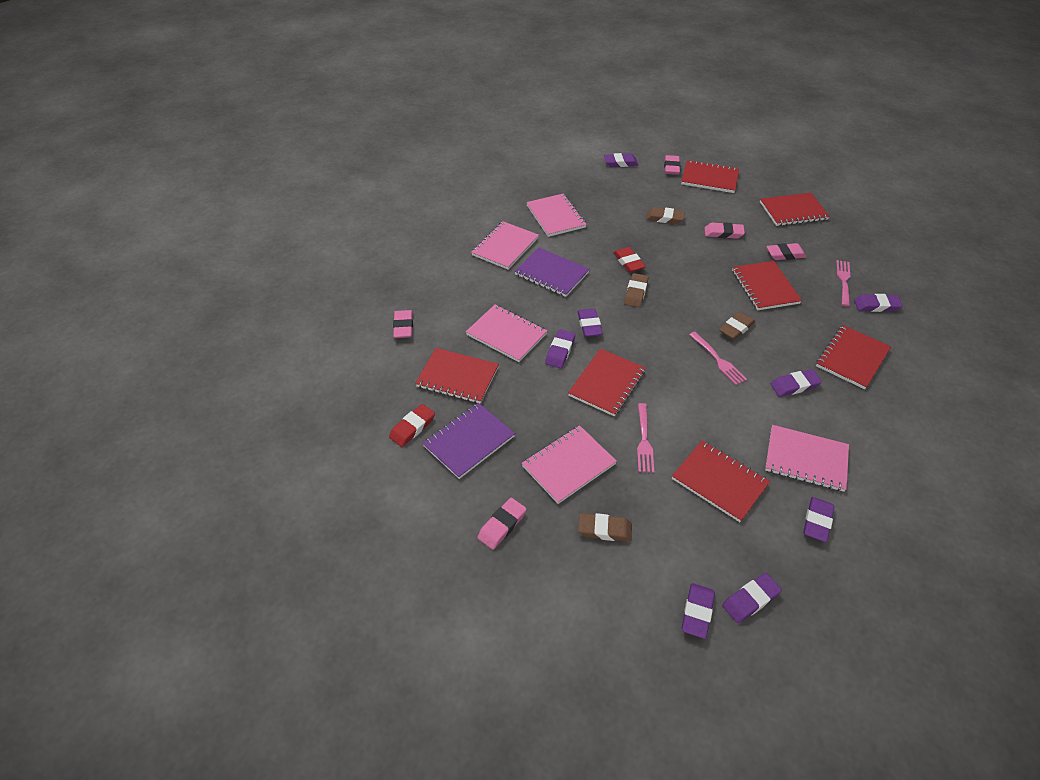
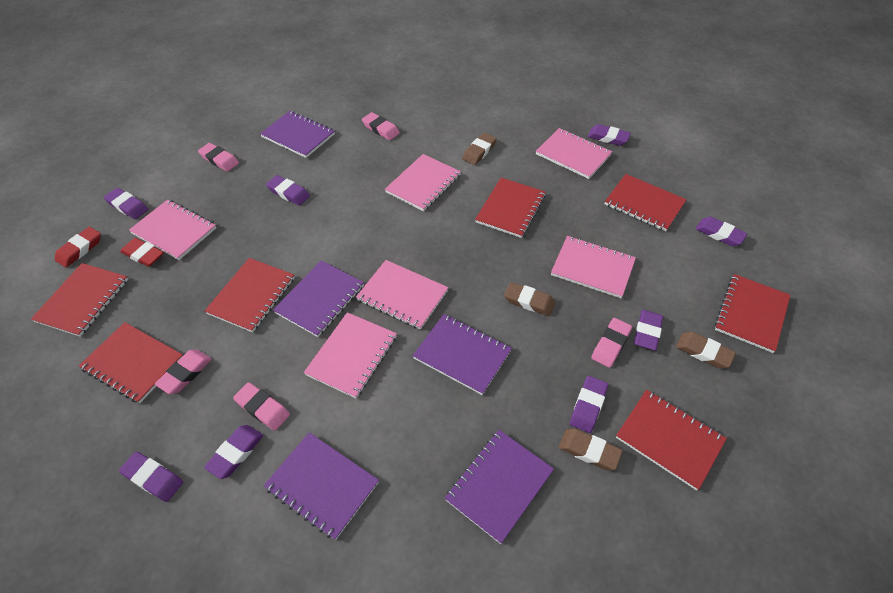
pink fork: 3 -> 0
pink notebook: 5 -> 6
purple notebook: 2 -> 5

